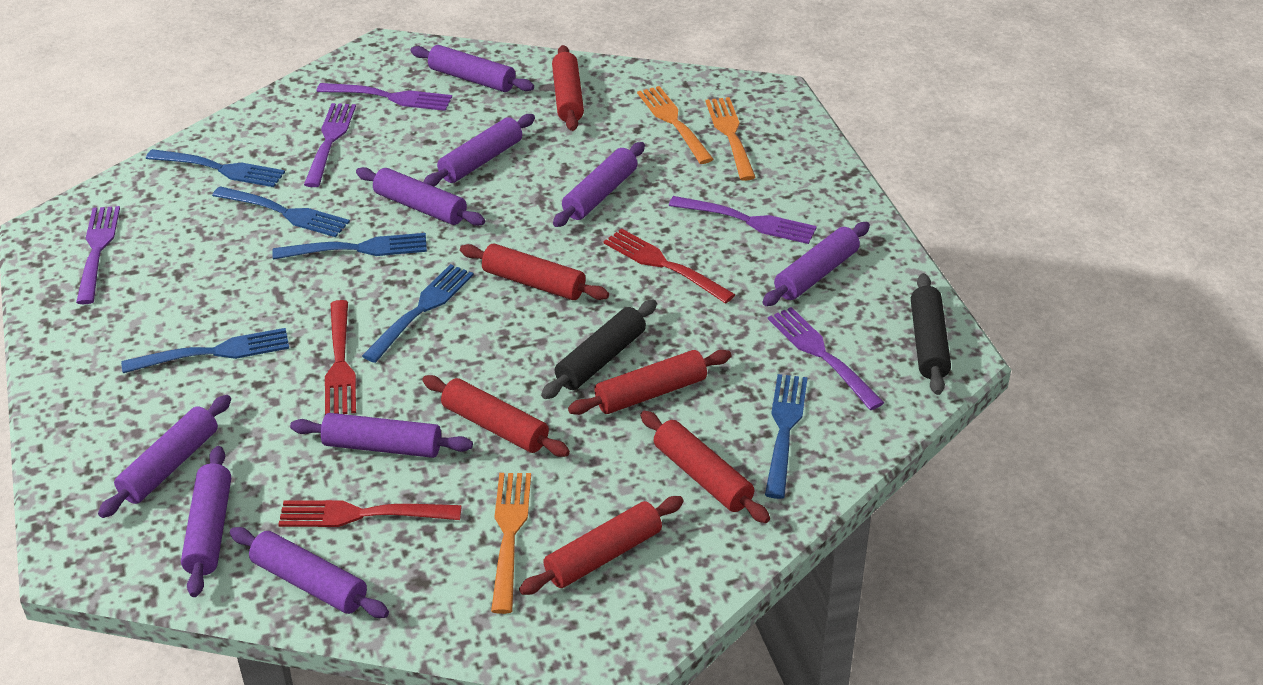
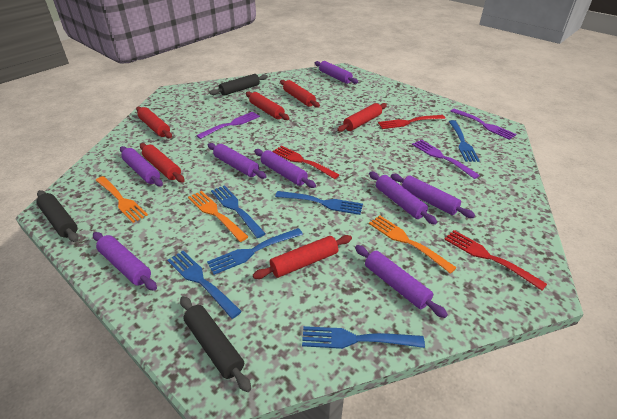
black rolling pin: 2 -> 3
purple fork: 5 -> 3
purple rolling pin: 9 -> 8

